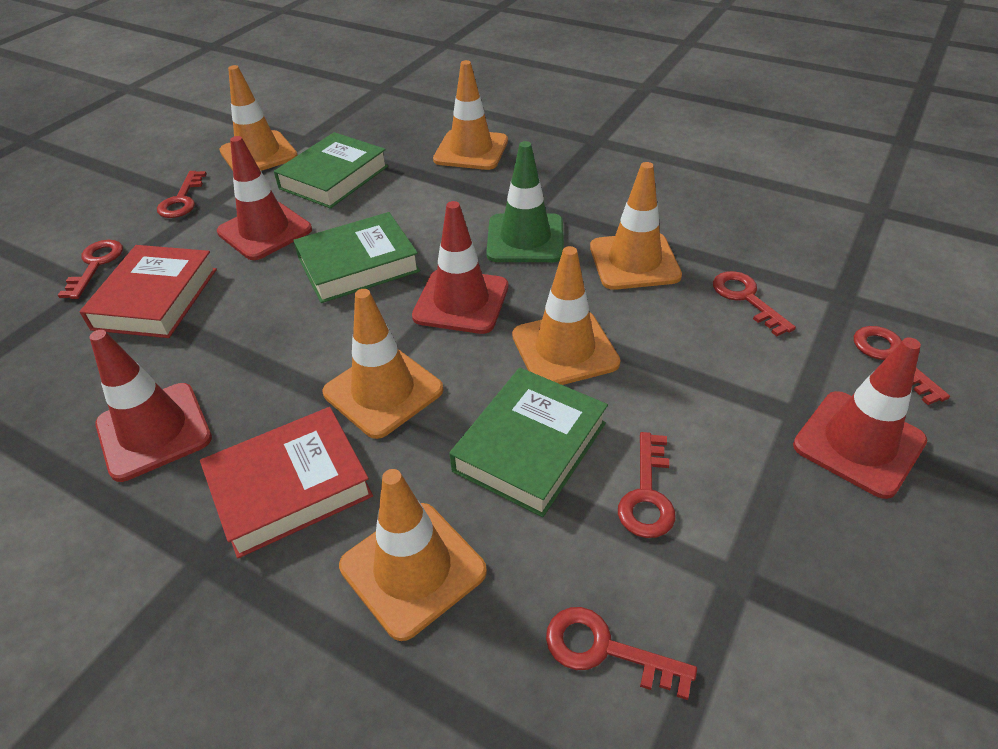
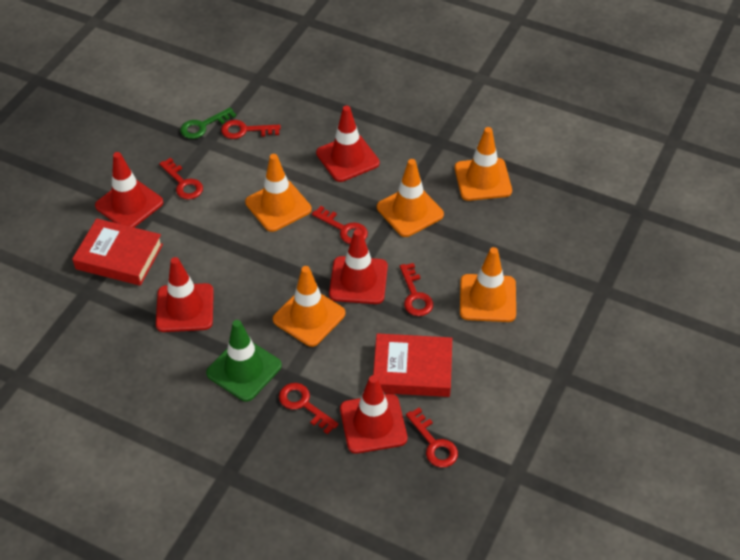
green book: 3 -> 0
green key: 0 -> 1
orange traffic cone: 6 -> 5
red traffic cone: 4 -> 5

